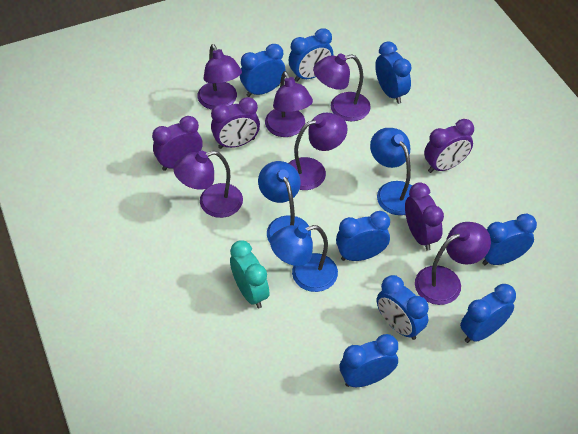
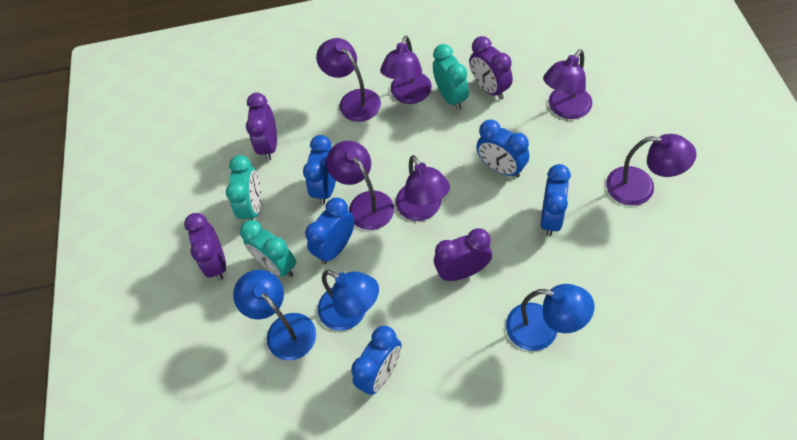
blue clock: 8 -> 5
turquoise clock: 1 -> 3

